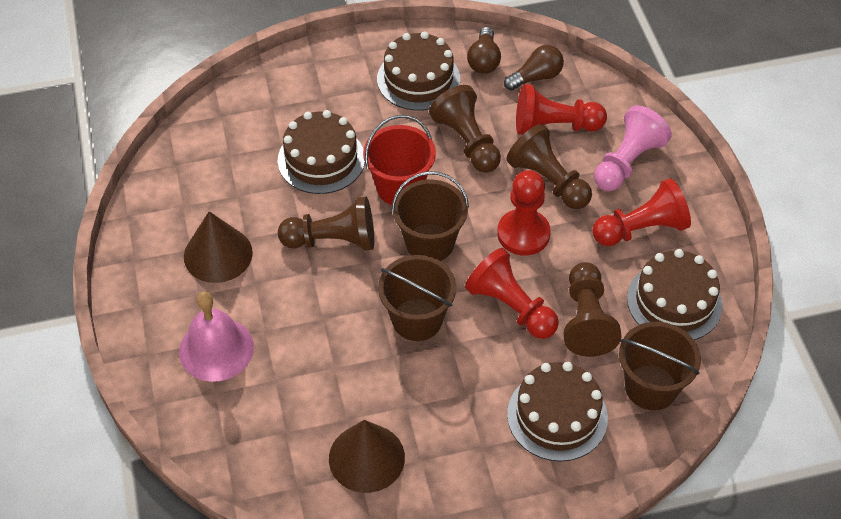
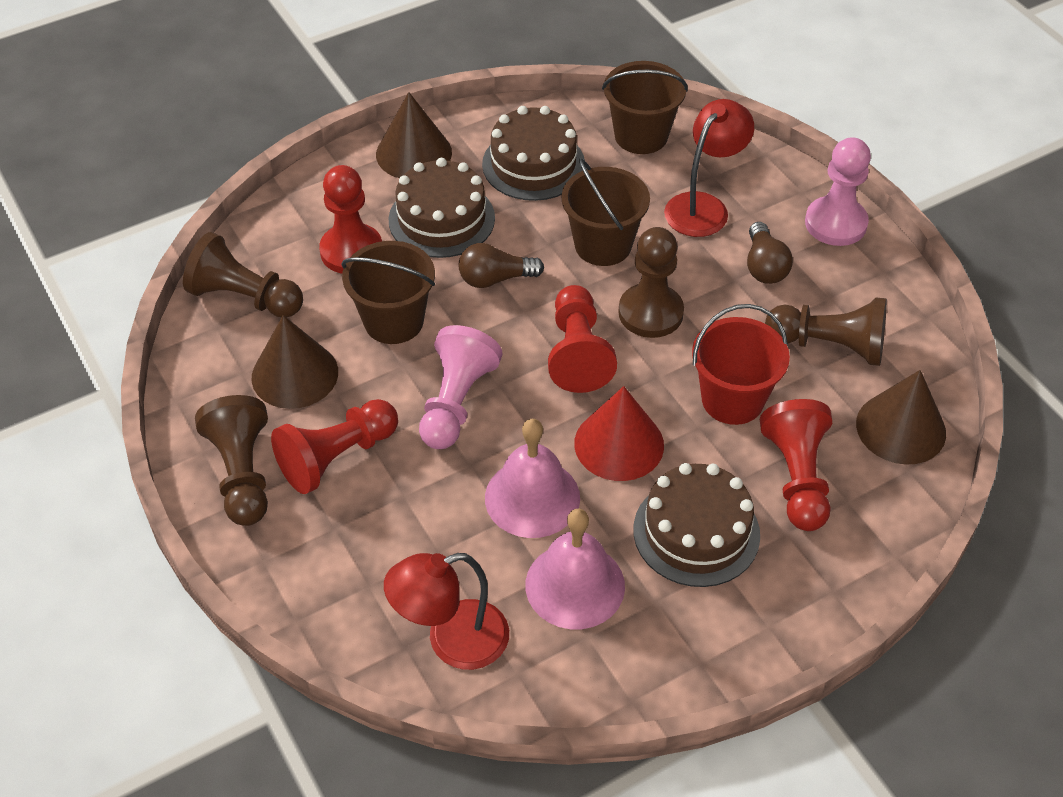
brown cake: 4 -> 3
brown cone: 2 -> 3
pink bell: 1 -> 2
pink pawn: 1 -> 2
red cone: 0 -> 1
red lamp: 0 -> 2

